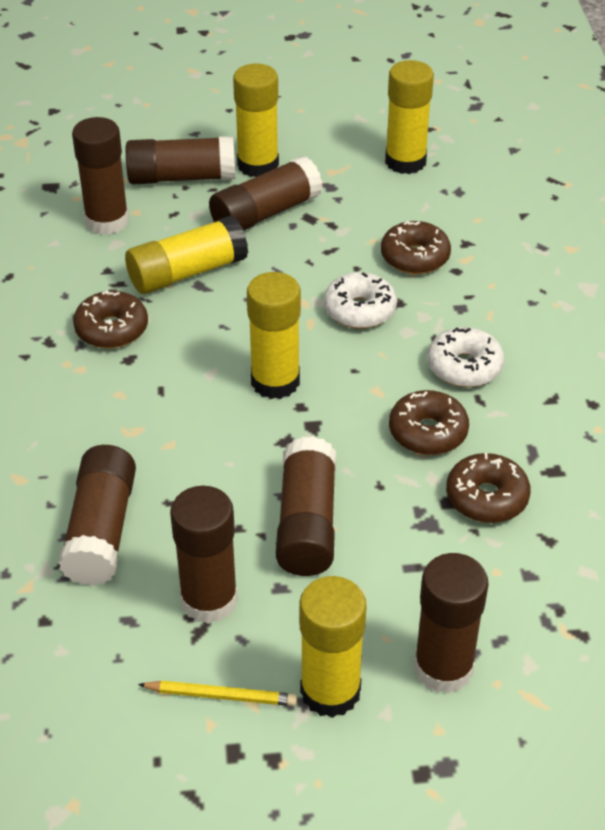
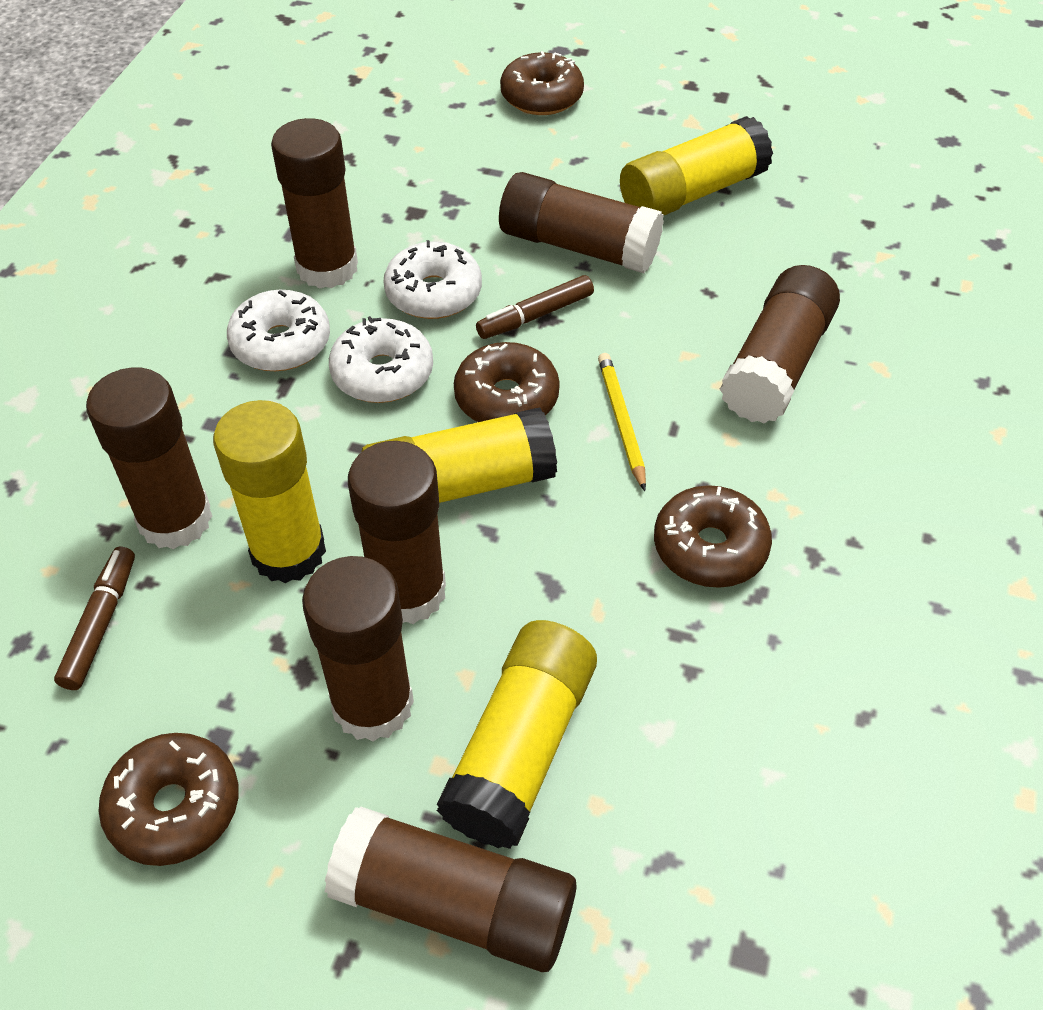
brown marker: 0 -> 2
white donut: 2 -> 3
yellow glue stick: 5 -> 4

